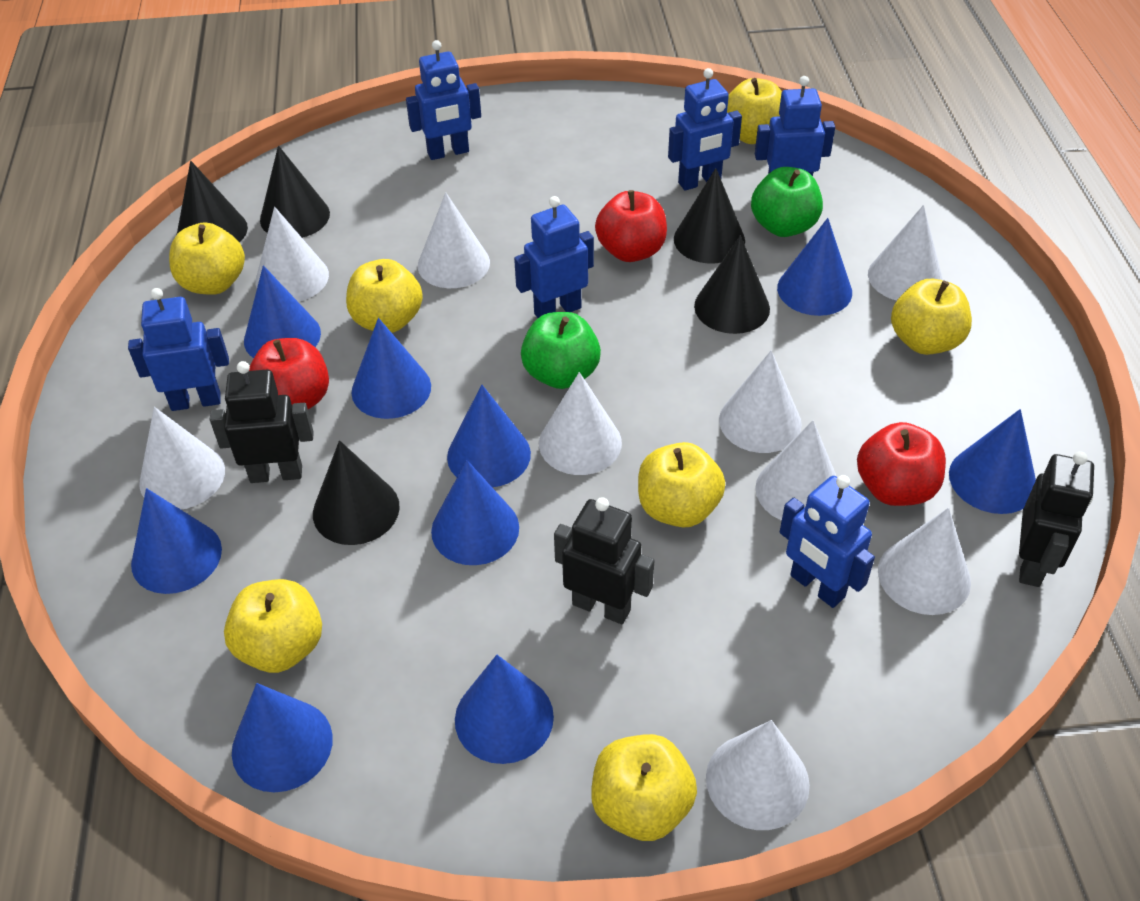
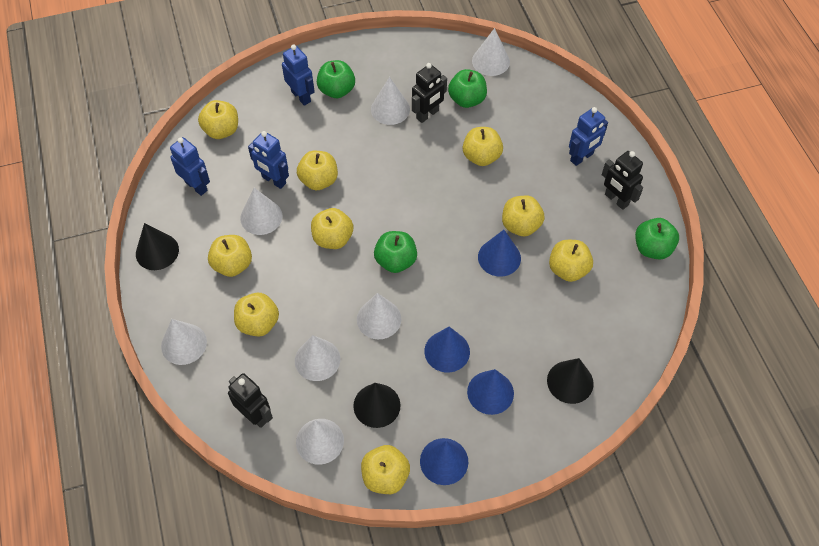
black cone: 5 -> 3
blue cone: 9 -> 4
blue robot: 6 -> 4
green apple: 2 -> 4
red apple: 3 -> 0
white cone: 9 -> 7
yellow apple: 7 -> 9

